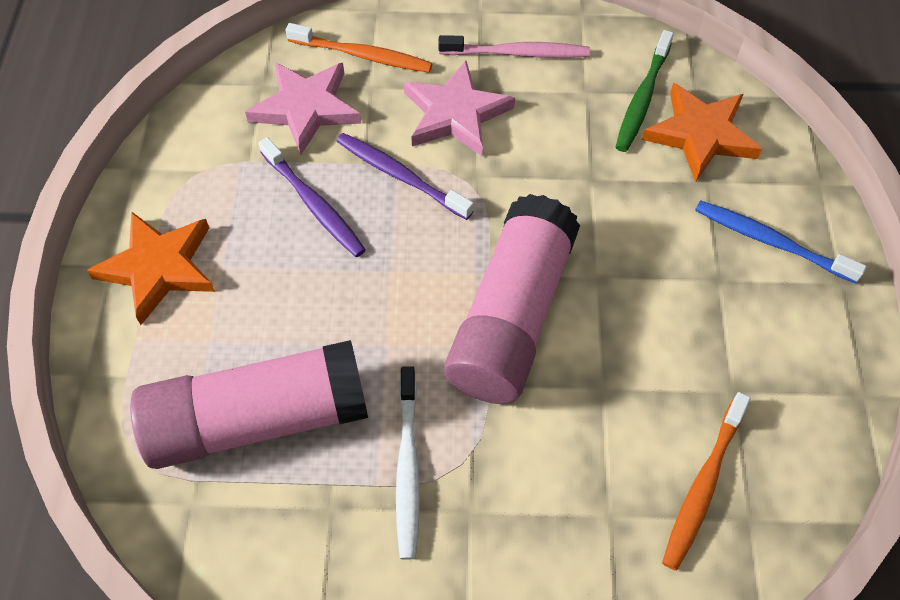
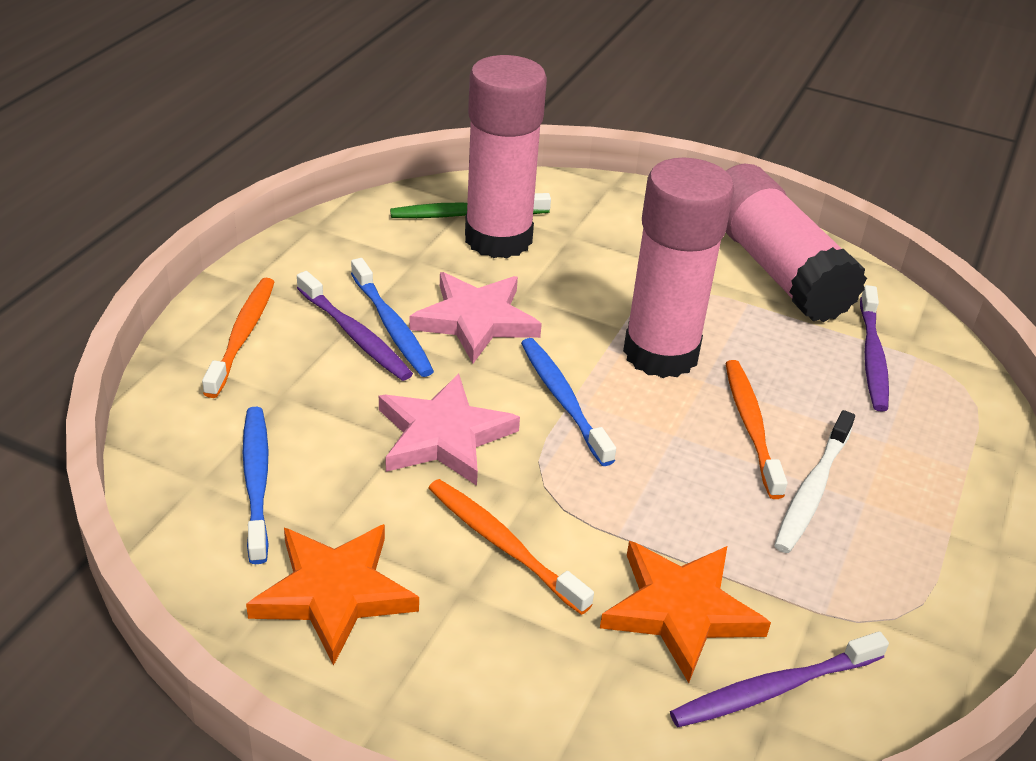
blue toothbrush: 1 -> 3
orange toothbrush: 2 -> 3
pink glue stick: 2 -> 3
pink toothbrush: 1 -> 0
purple toothbrush: 2 -> 3

